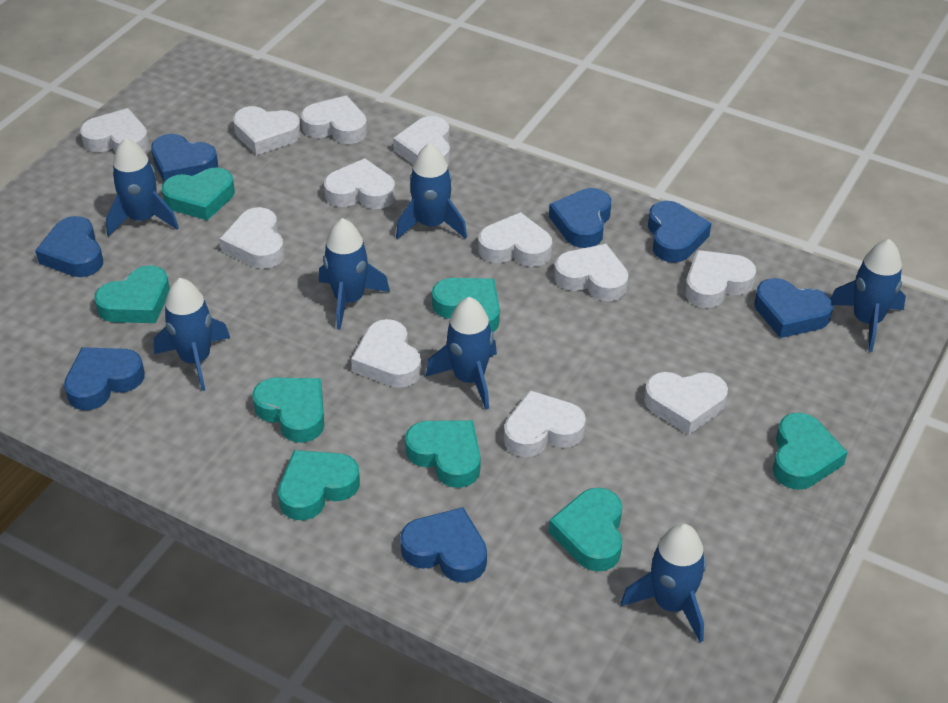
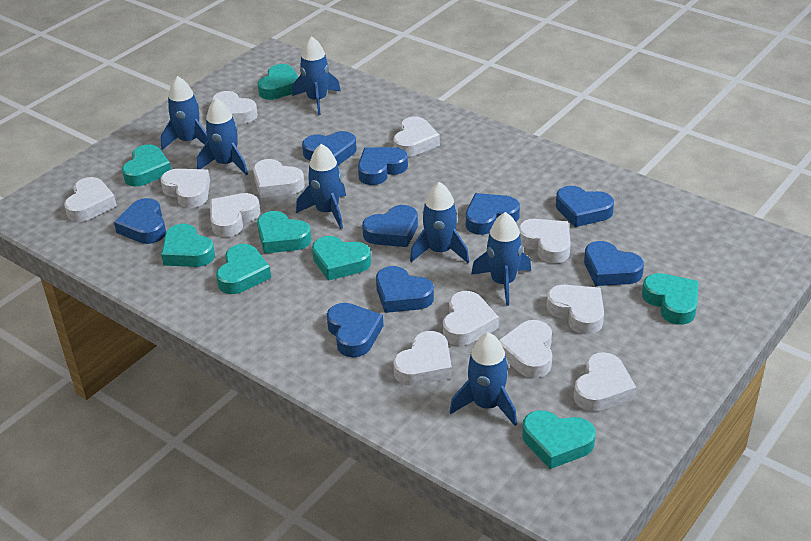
blue heart: 7 -> 9

